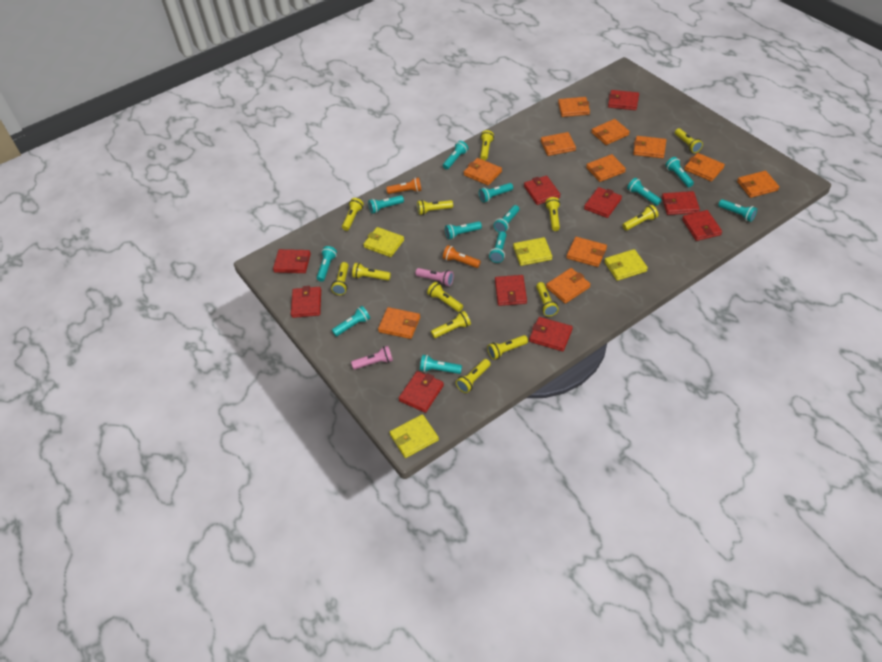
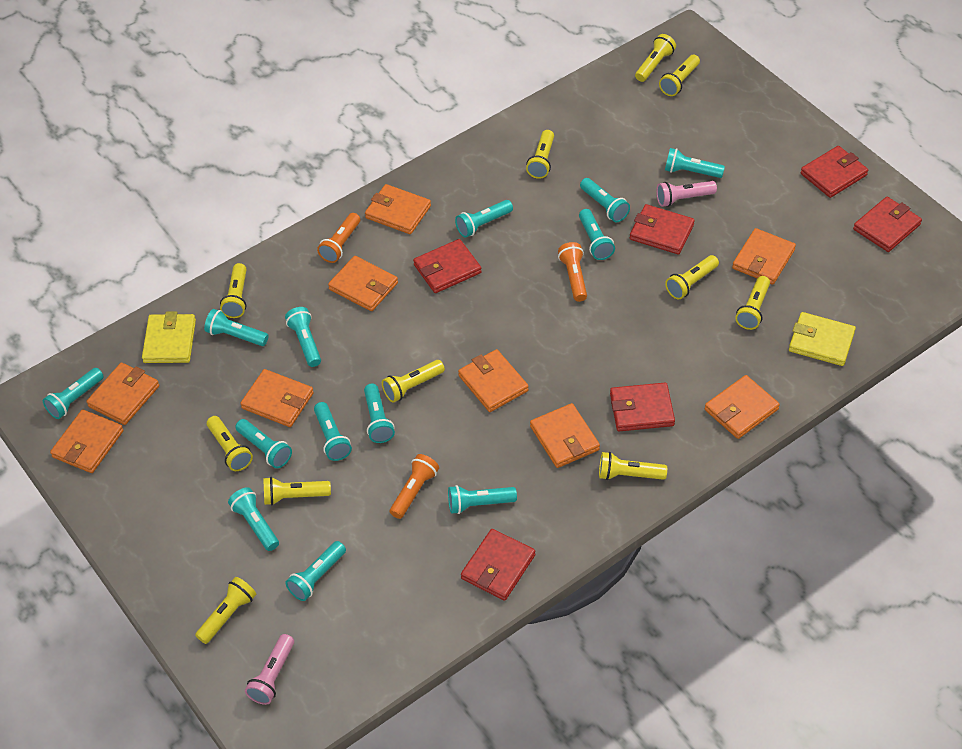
orange flashlight: 2 -> 3
orange wallet: 11 -> 9
red wallet: 10 -> 6
turquoise flashlight: 12 -> 13
yellow flashlight: 13 -> 11
yellow wallet: 4 -> 2

